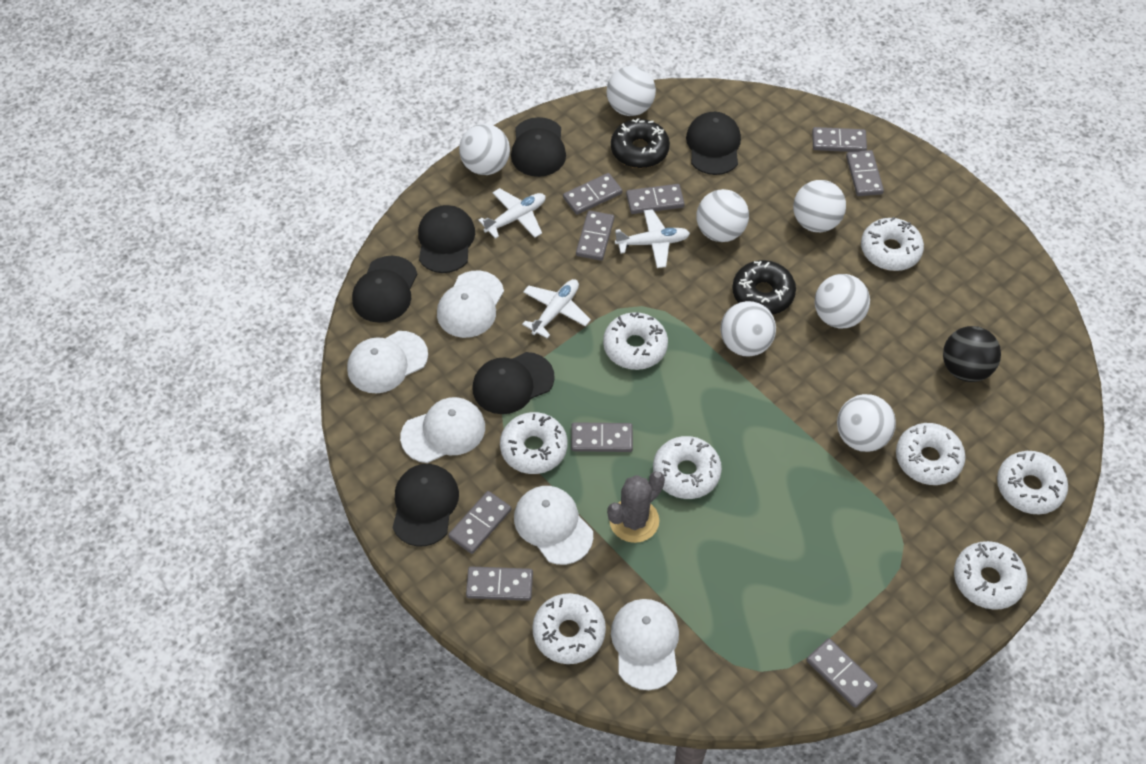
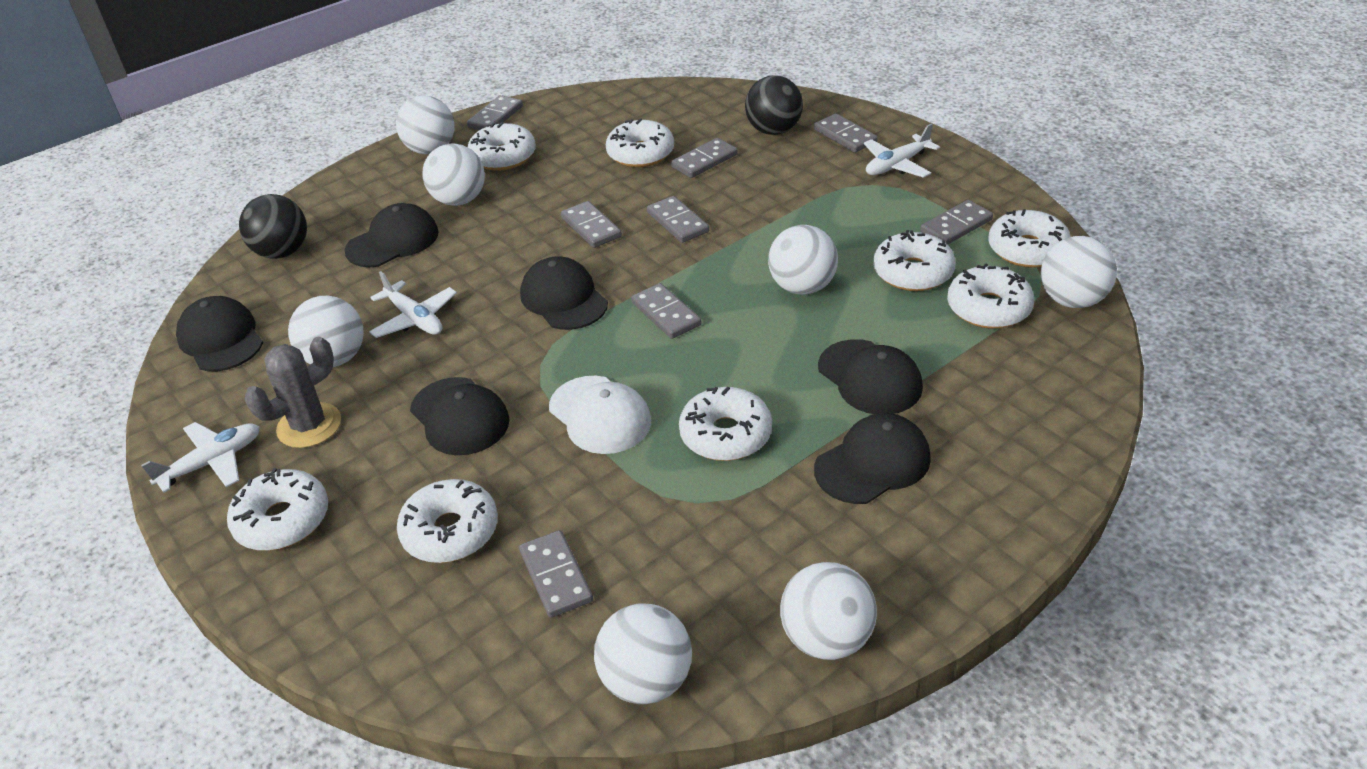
black ball: 1 -> 2
black donut: 2 -> 0
grey domino: 9 -> 8
white cap: 5 -> 1

